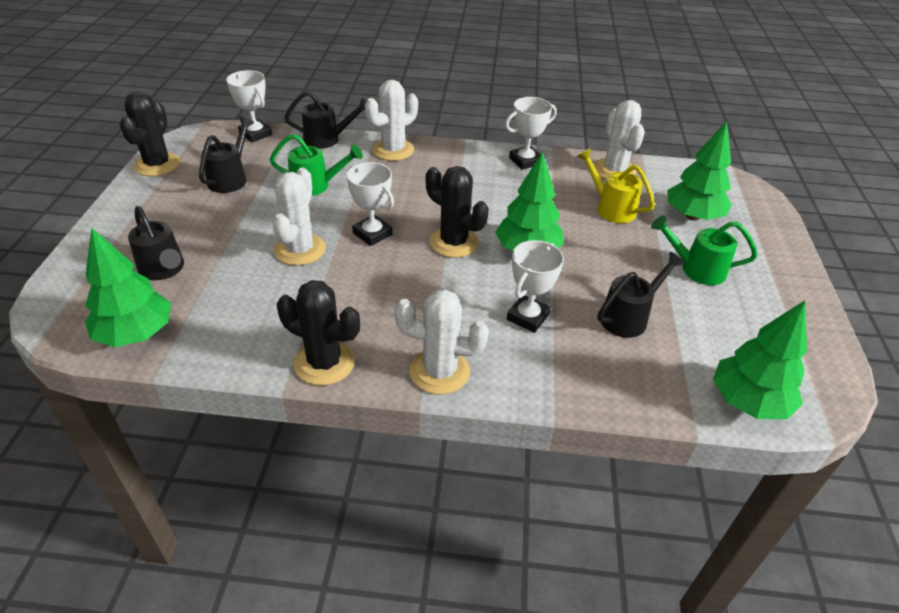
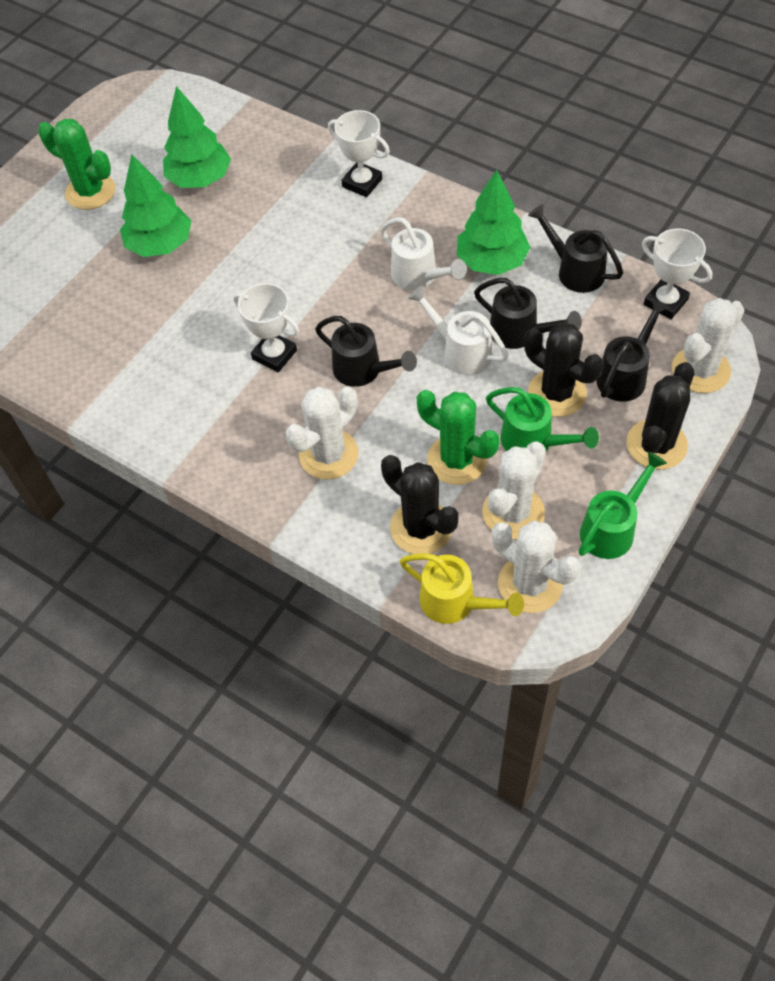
green cactus: 0 -> 2
green tree: 4 -> 3
white trophy: 4 -> 3
white watering can: 0 -> 2

